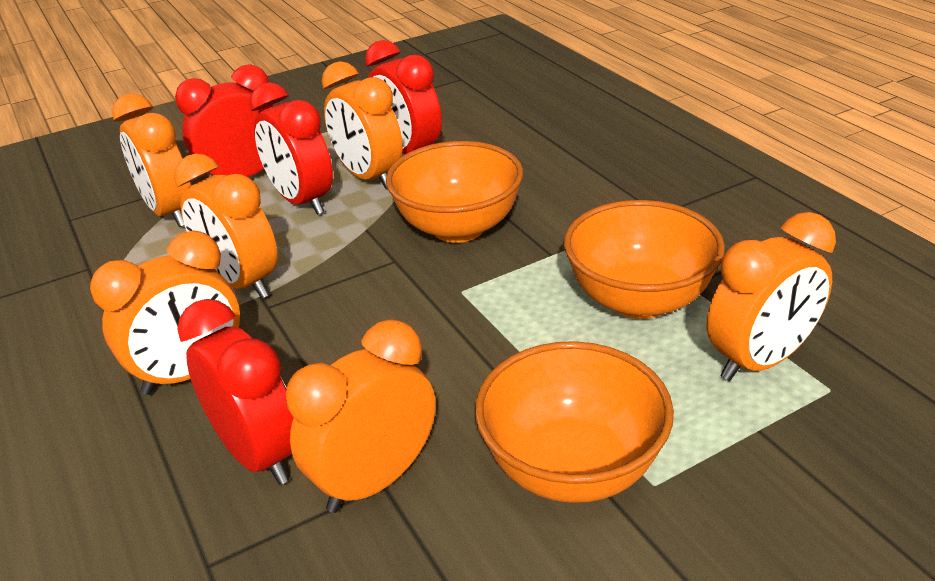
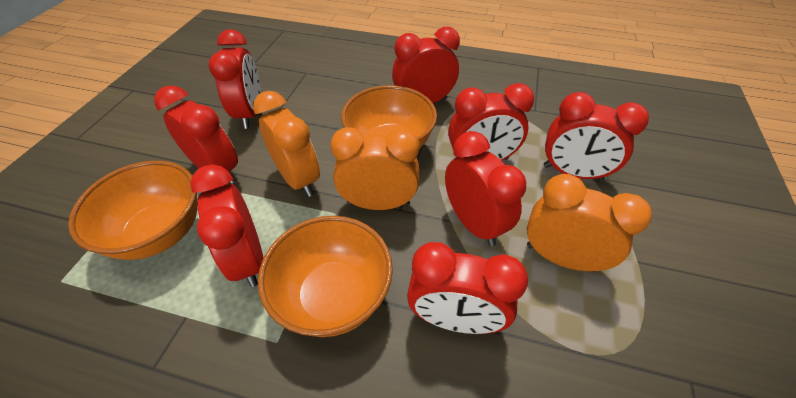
orange clock: 6 -> 3
red clock: 4 -> 8

